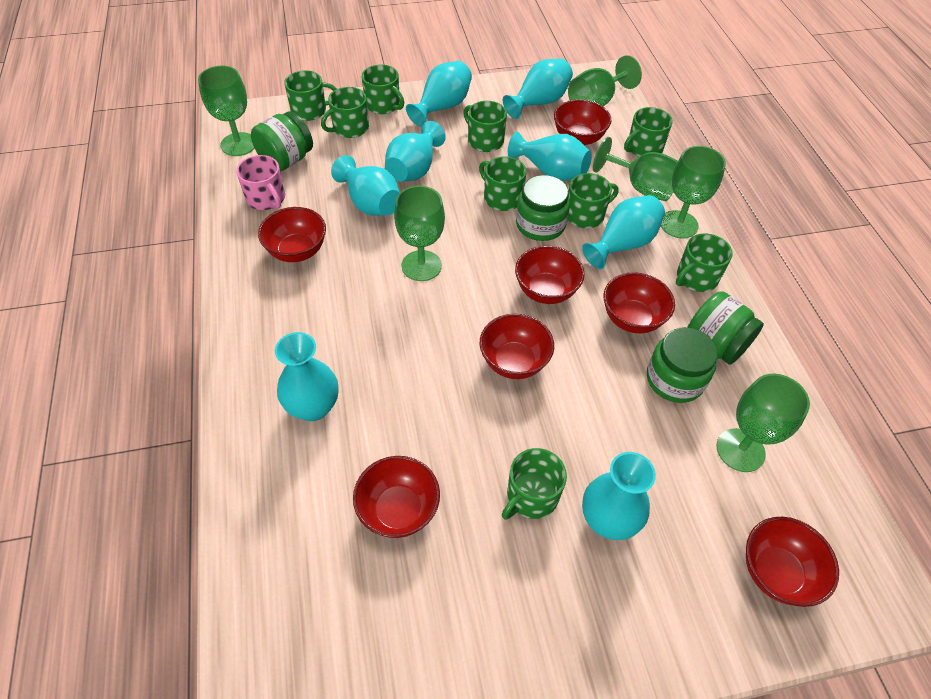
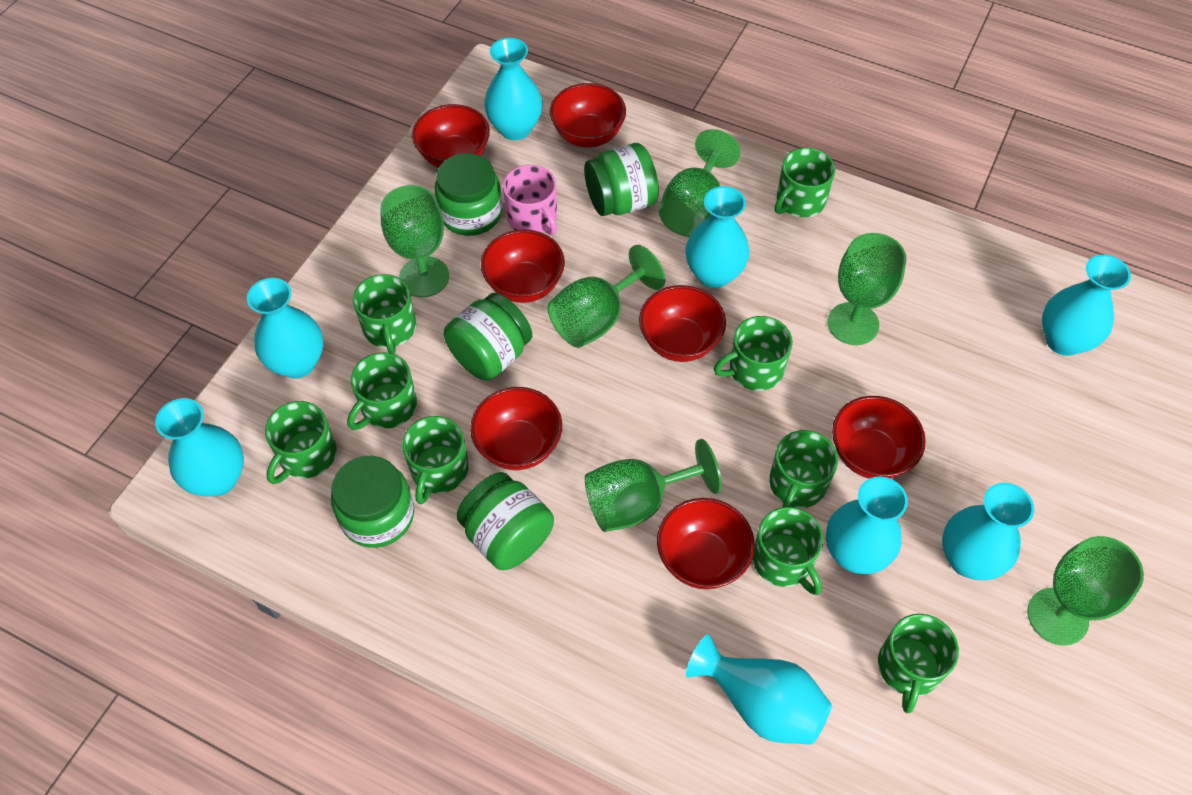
green jar: 4 -> 5

